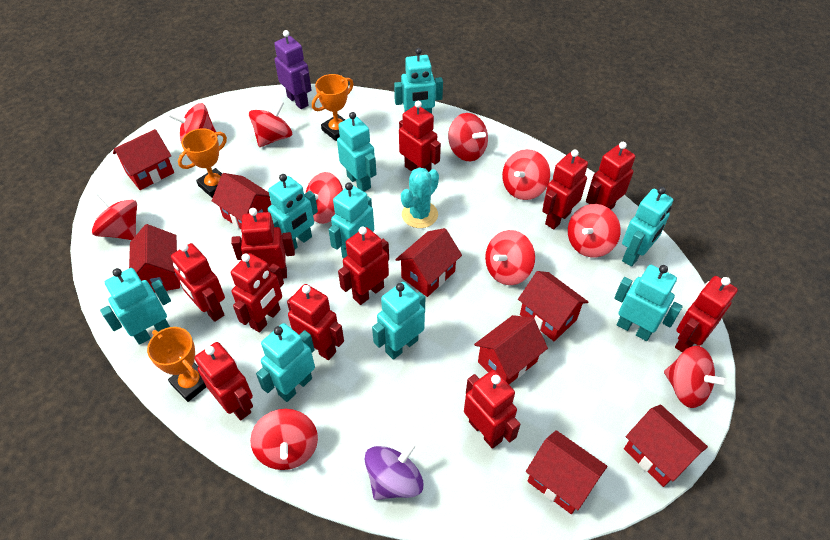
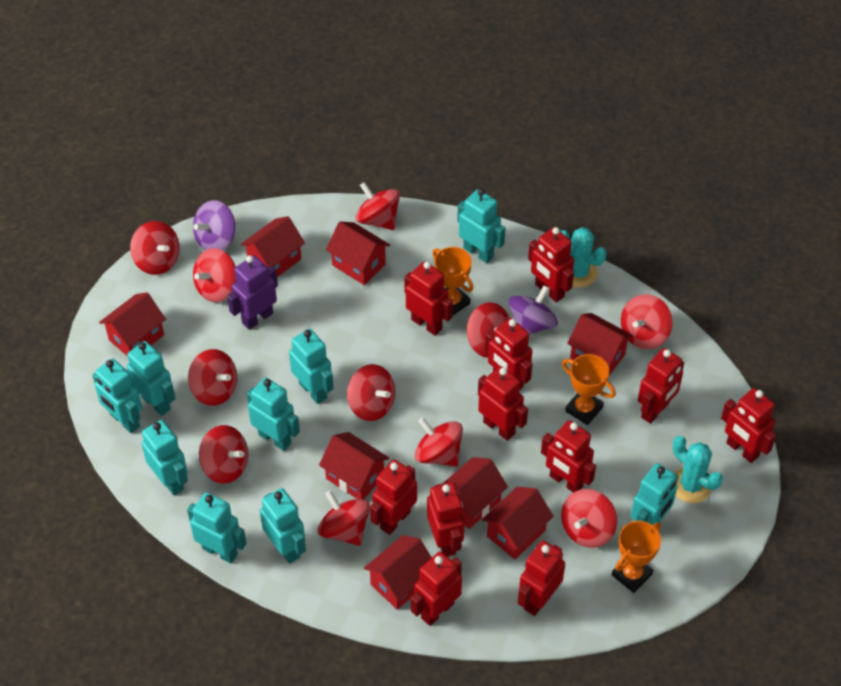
purple spinning top: 1 -> 2
red spinning top: 10 -> 11
turquoise cactus: 1 -> 2

